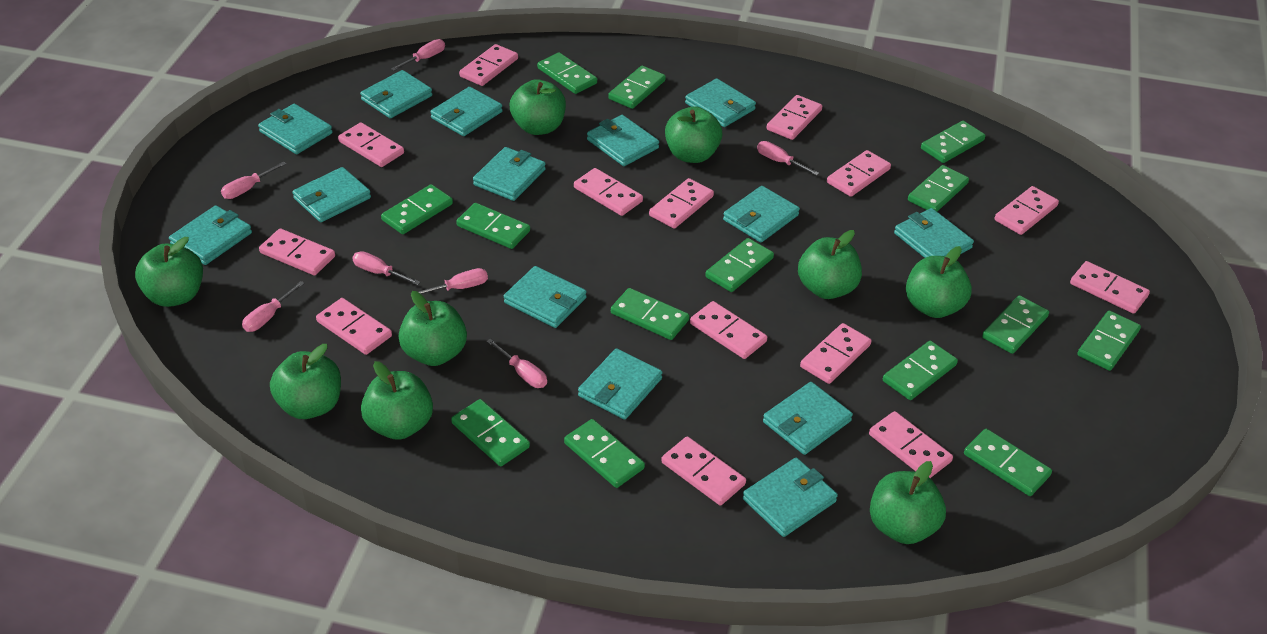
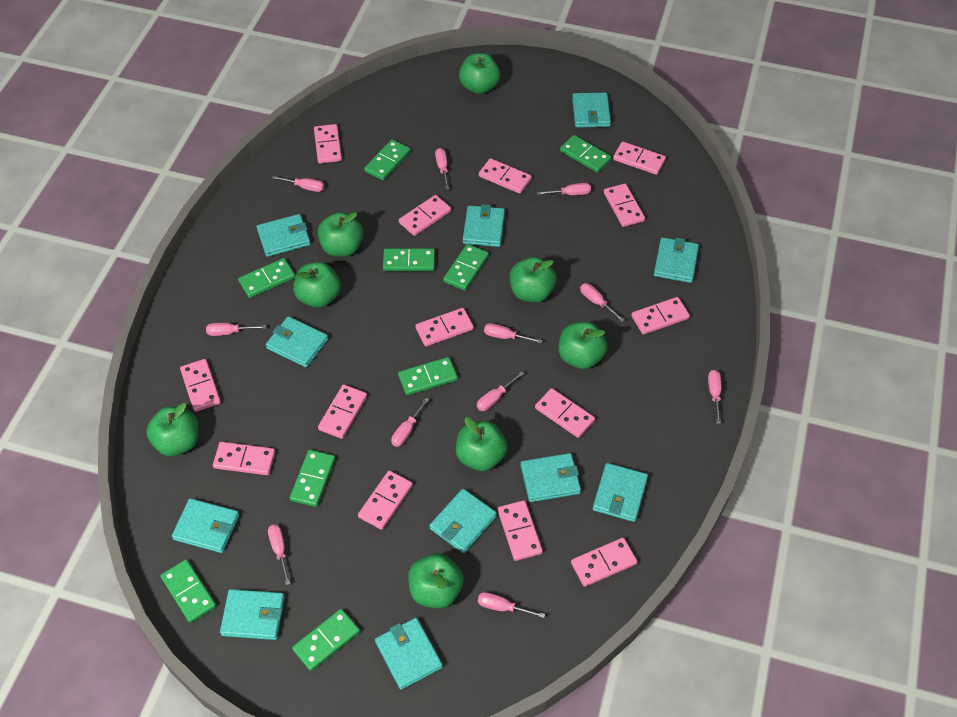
green apple: 9 -> 8
green domino: 14 -> 9
pink screwdriver: 7 -> 11
turquoise wallet: 14 -> 11

